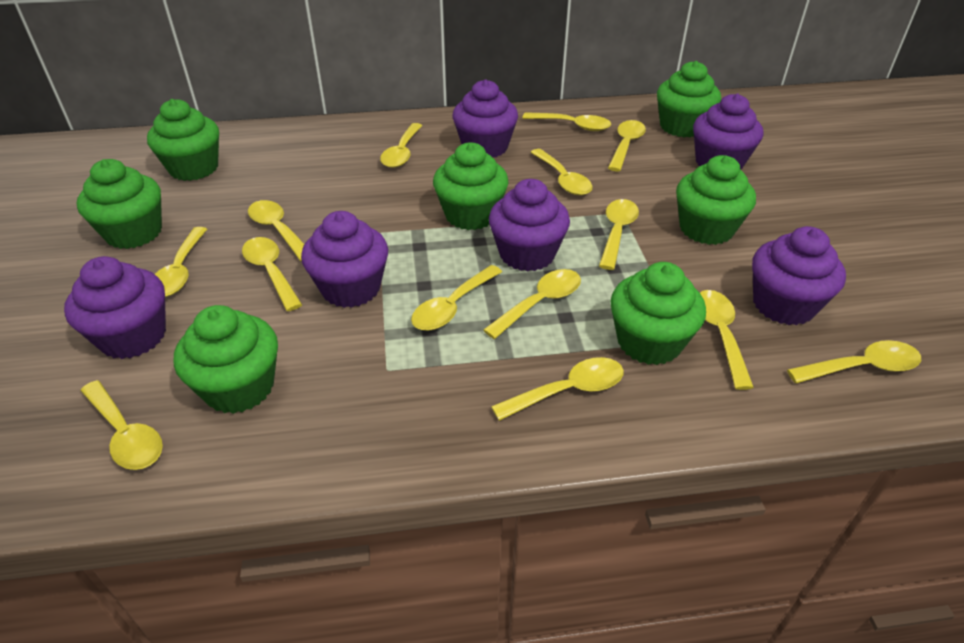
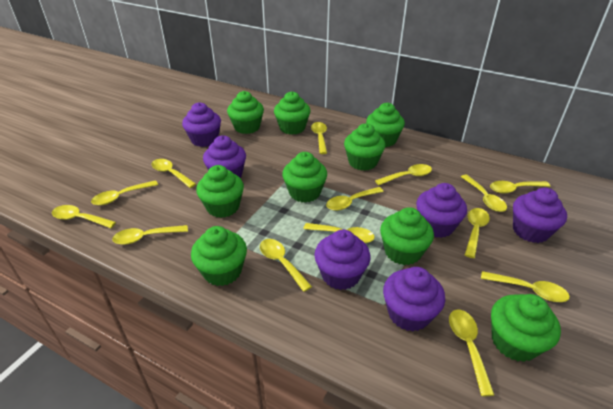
green cupcake: 7 -> 9

